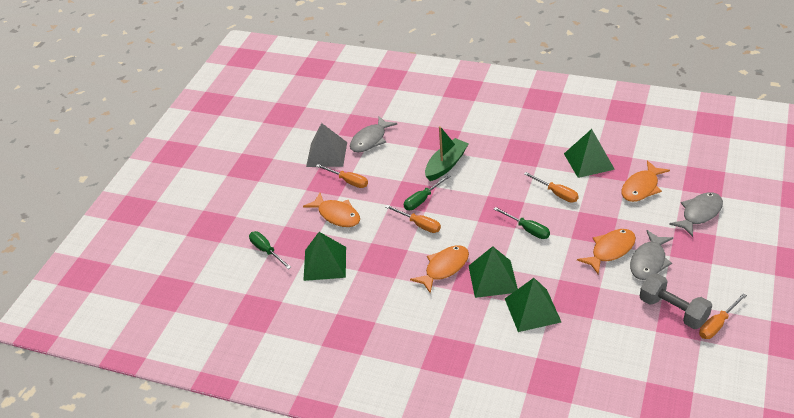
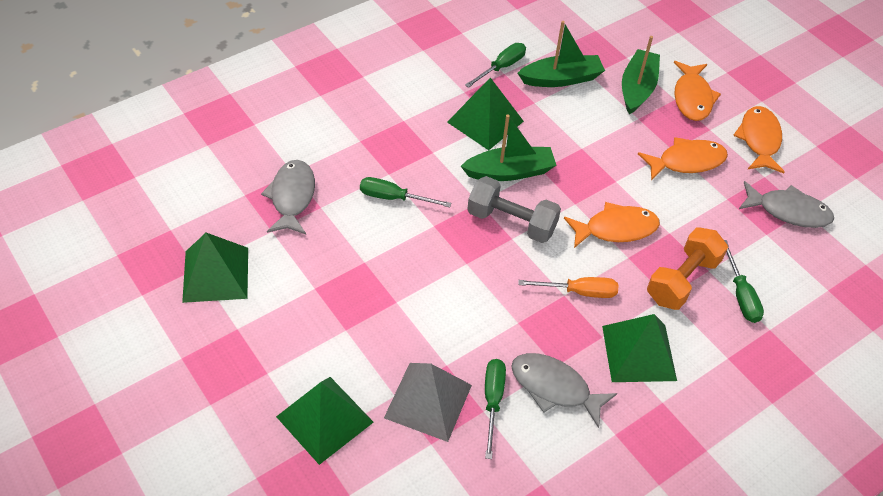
green boat: 1 -> 3
green screwdriver: 3 -> 4
orange dumbbell: 0 -> 1
orange screwdriver: 4 -> 1

